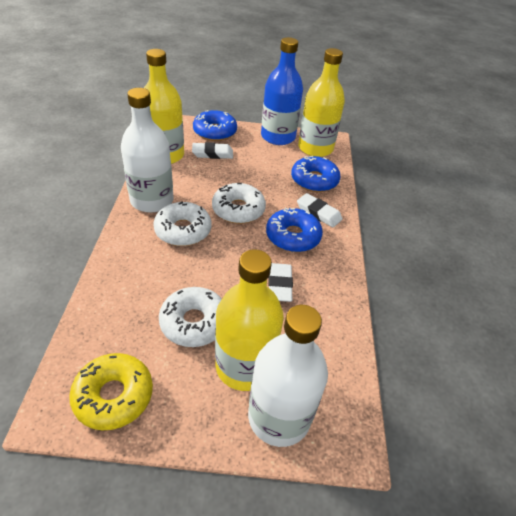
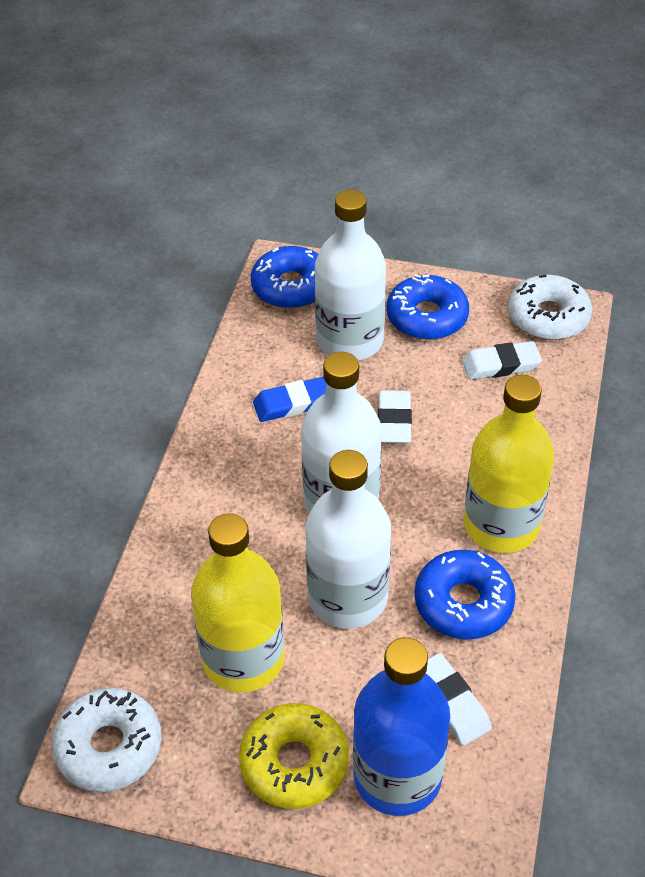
blue eraser: 0 -> 1
white bottle: 2 -> 3
white donut: 3 -> 2
yellow bottle: 3 -> 2

